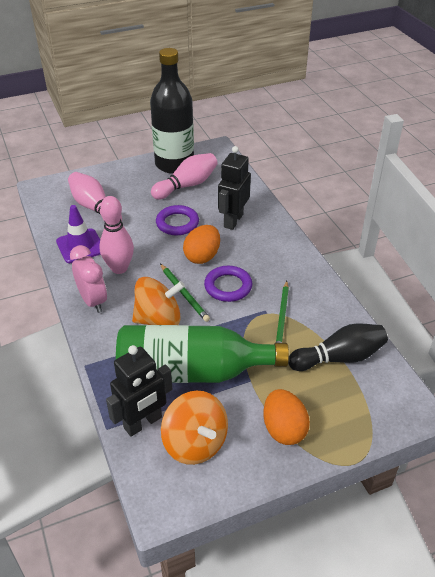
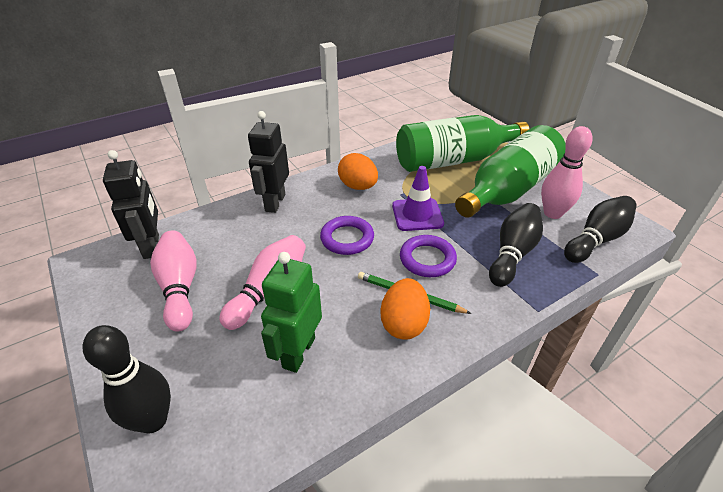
black bottle: 1 -> 0
black bowling pin: 1 -> 3
green bottle: 1 -> 2
green pencil: 2 -> 1
green robot: 0 -> 1
orange spinning top: 2 -> 0
pink clock: 1 -> 0

